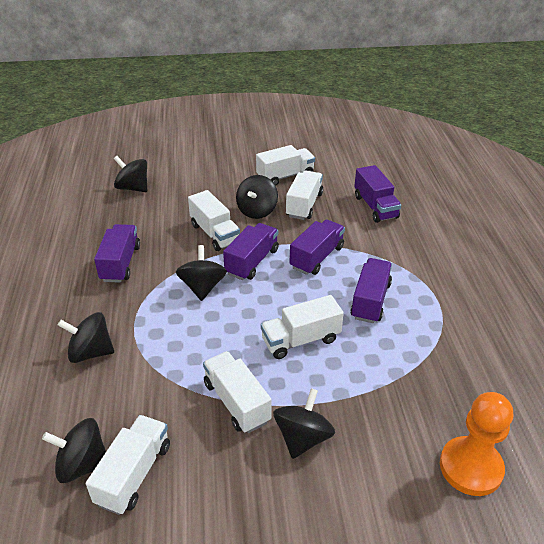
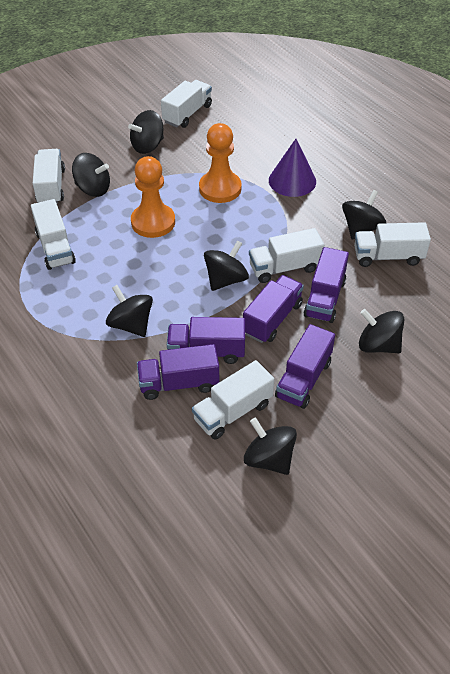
black spinning top: 6 -> 7
orange pawn: 1 -> 2
purple cone: 0 -> 1

